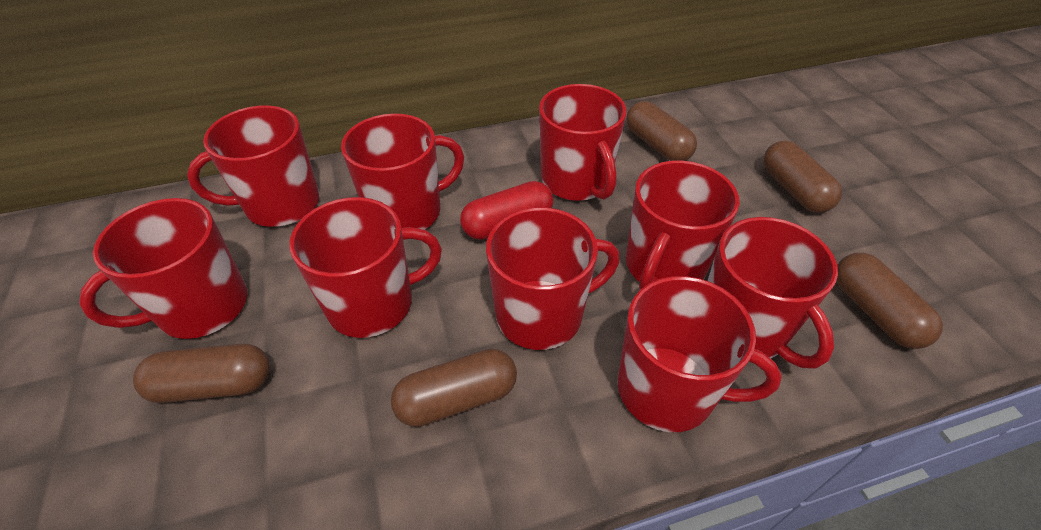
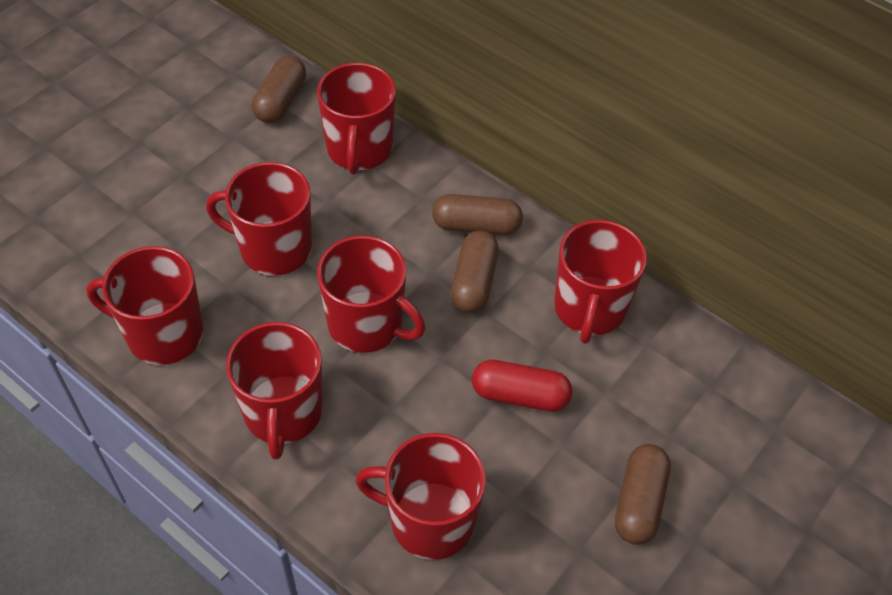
brown capsule: 5 -> 4
red mug: 9 -> 7

